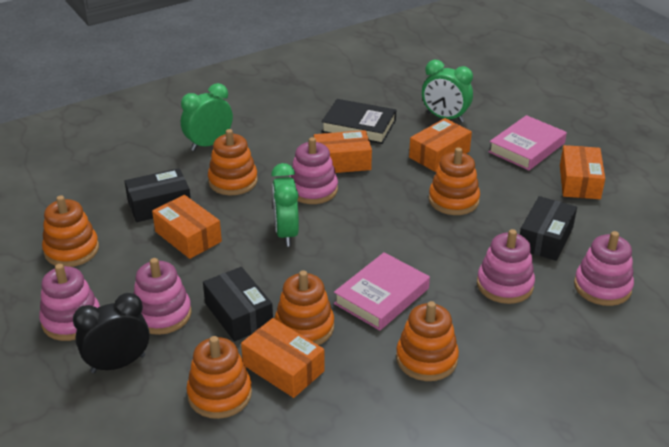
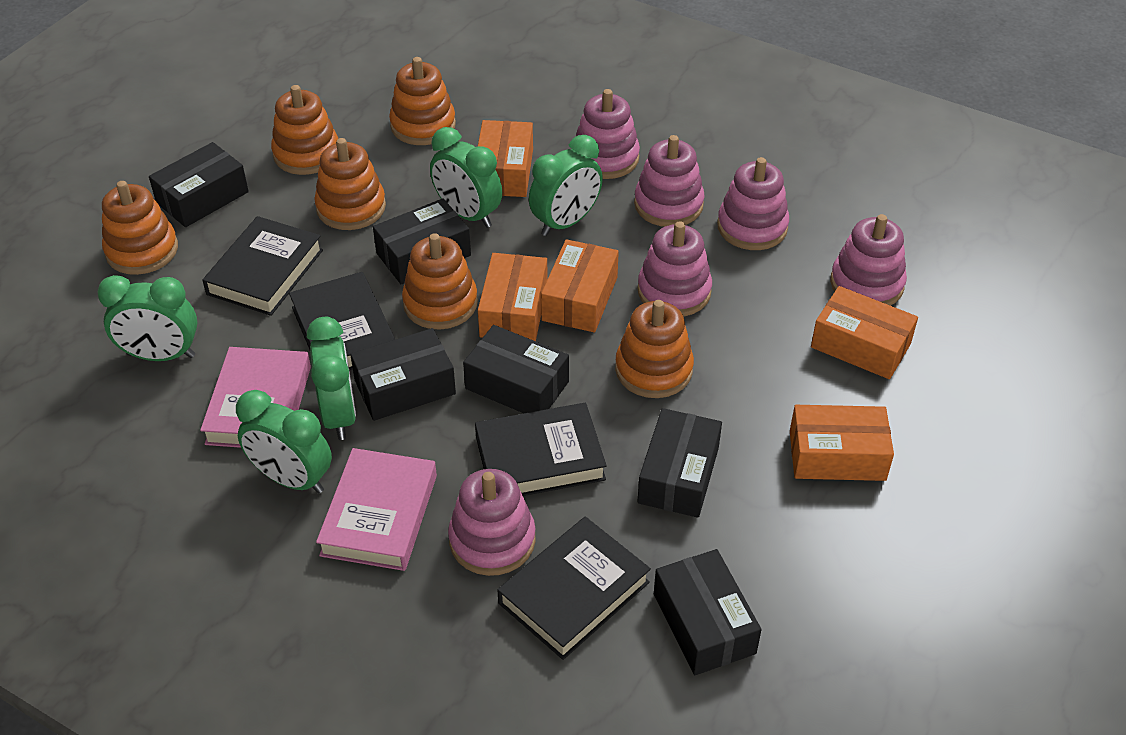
black book: 1 -> 4
black box: 3 -> 6
black clock: 1 -> 0
green clock: 3 -> 5
pink stacking toy: 5 -> 6

